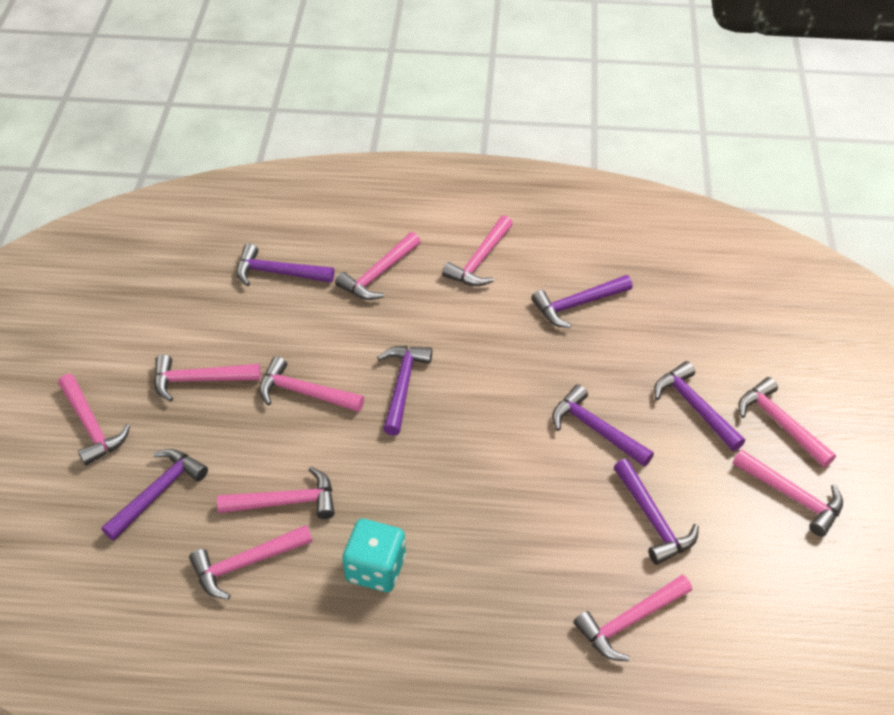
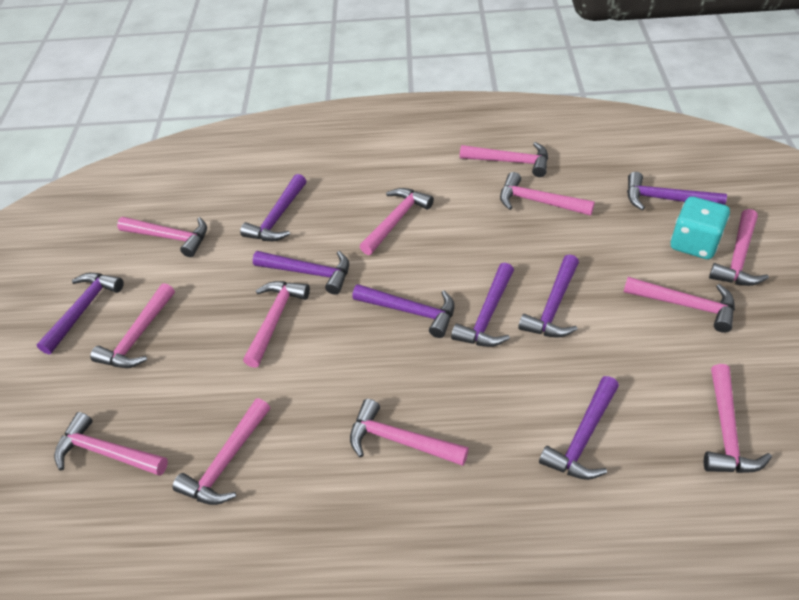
pink hammer: 10 -> 12
purple hammer: 7 -> 8

